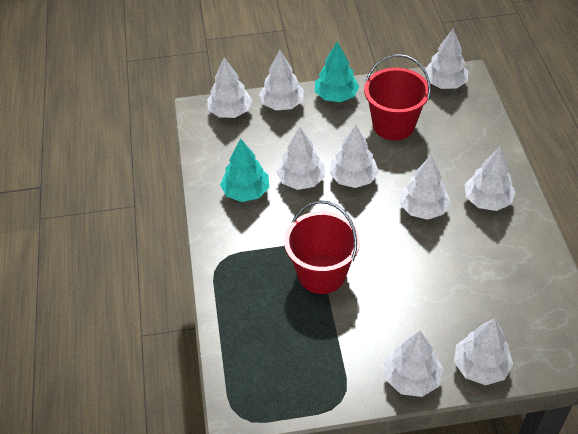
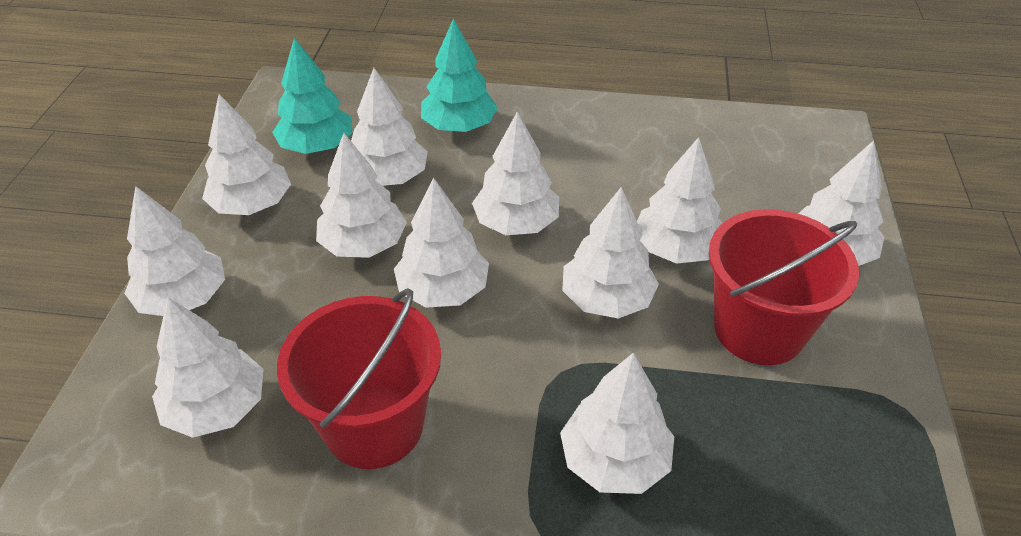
white tree: 9 -> 11

